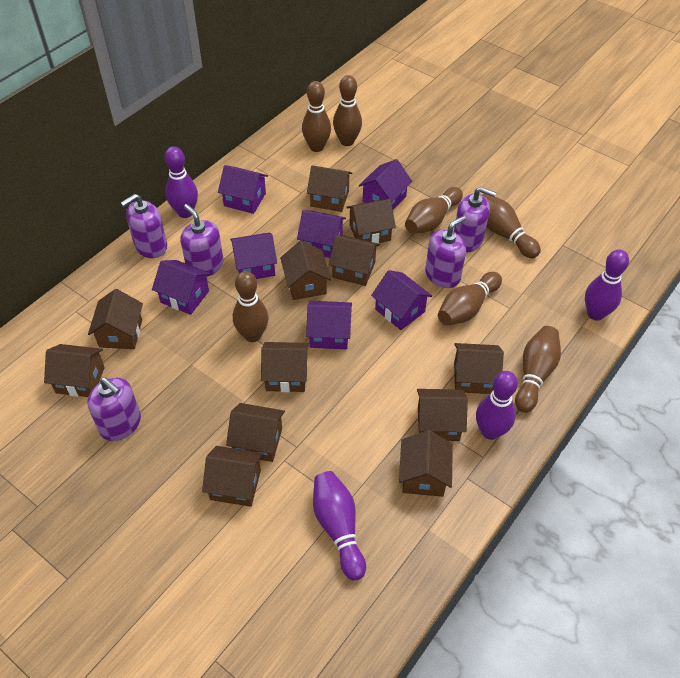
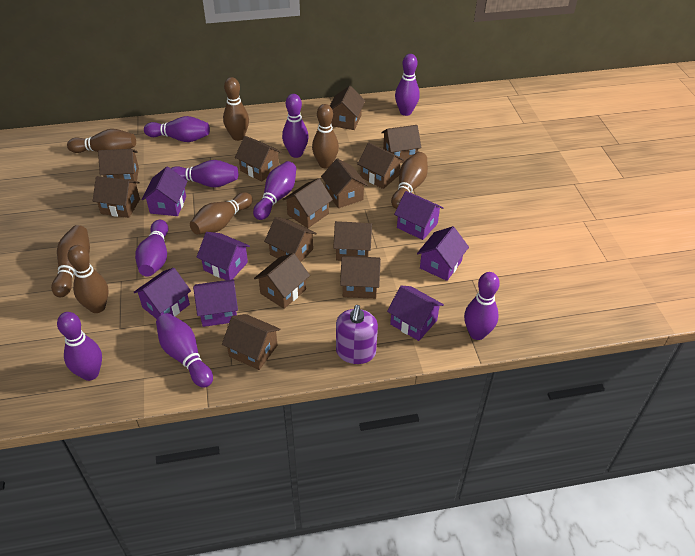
brown house: 12 -> 13
purple bowling pin: 4 -> 9
purple soap dispenser: 5 -> 1

